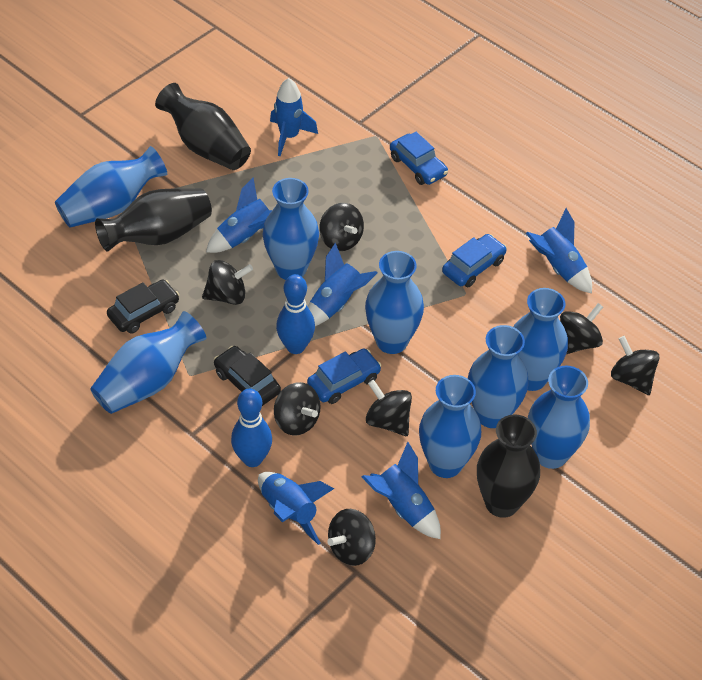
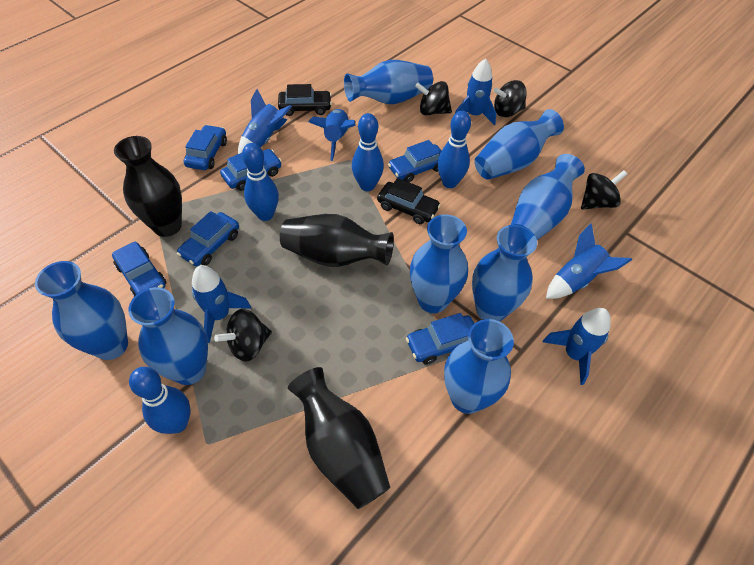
black spinning top: 7 -> 4
blue bowling pin: 2 -> 4
blue car: 3 -> 6

